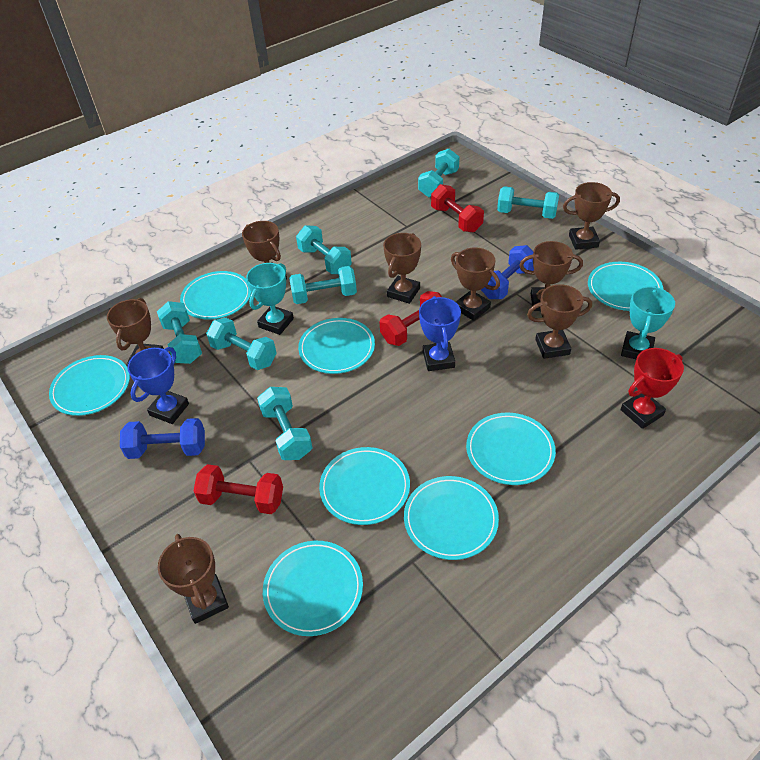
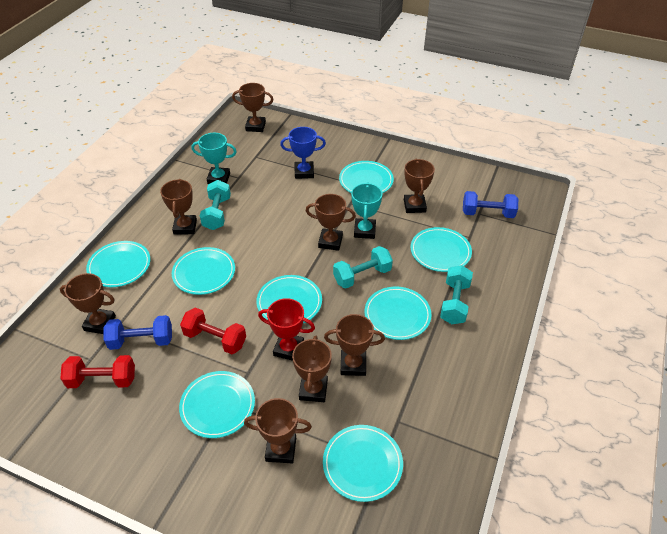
blue trophy: 2 -> 1
red dumbbell: 3 -> 2
turquoise dumbbell: 7 -> 3

